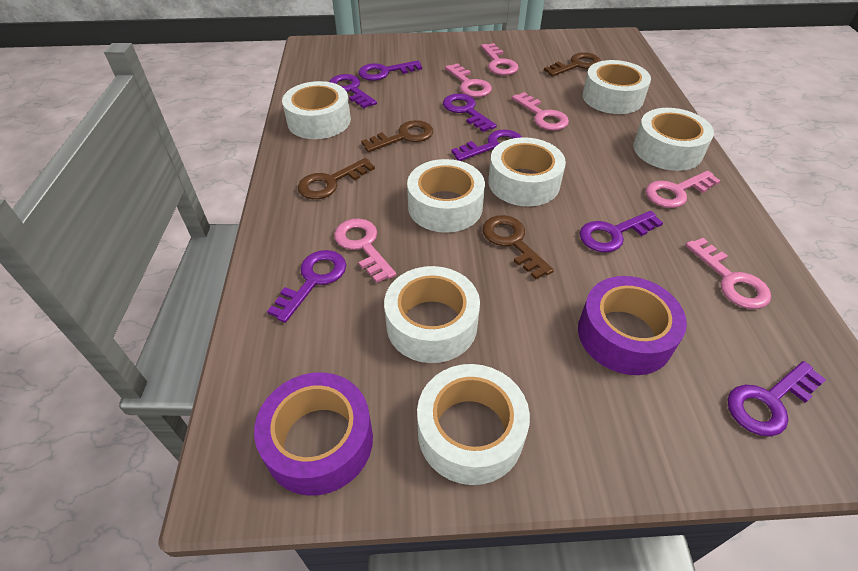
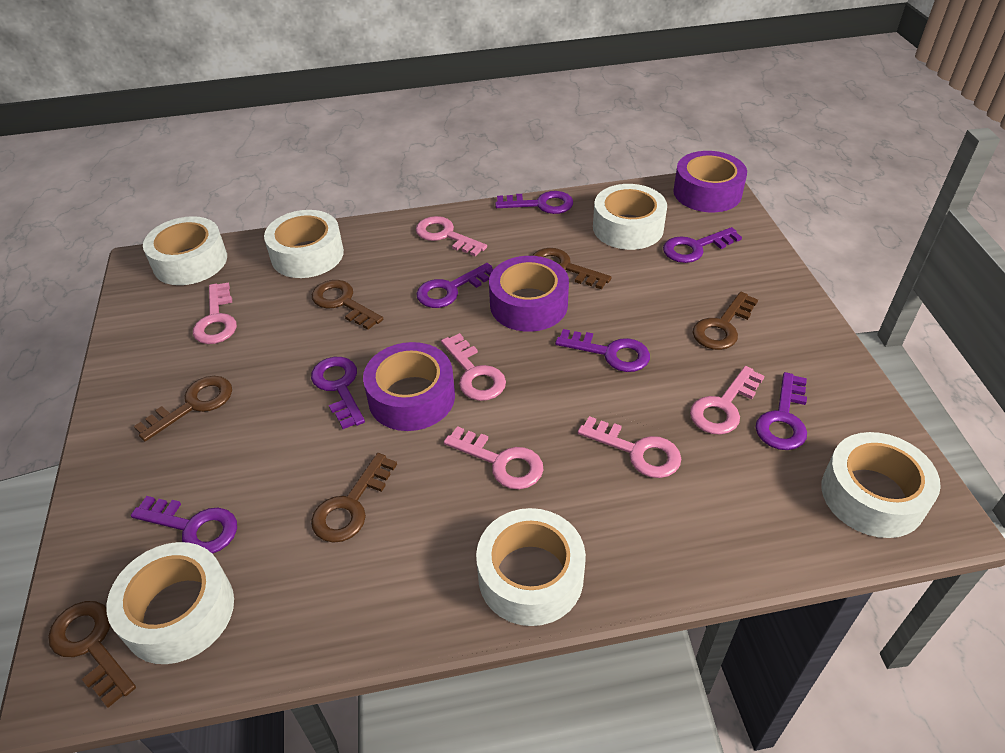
brown key: 4 -> 6
purple tape: 2 -> 3
white tape: 7 -> 6

